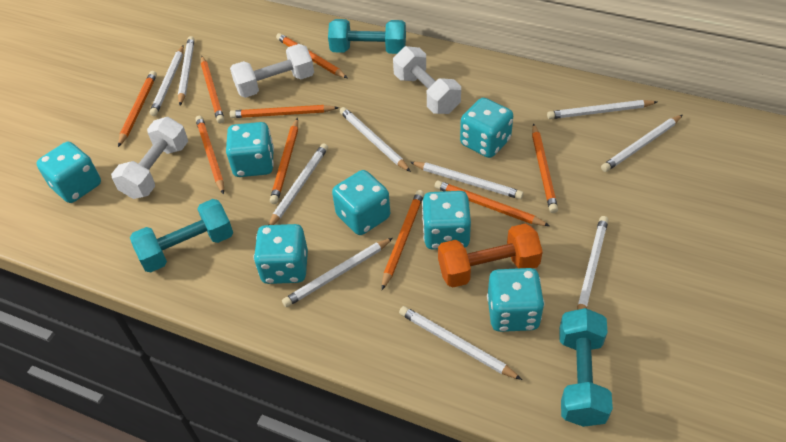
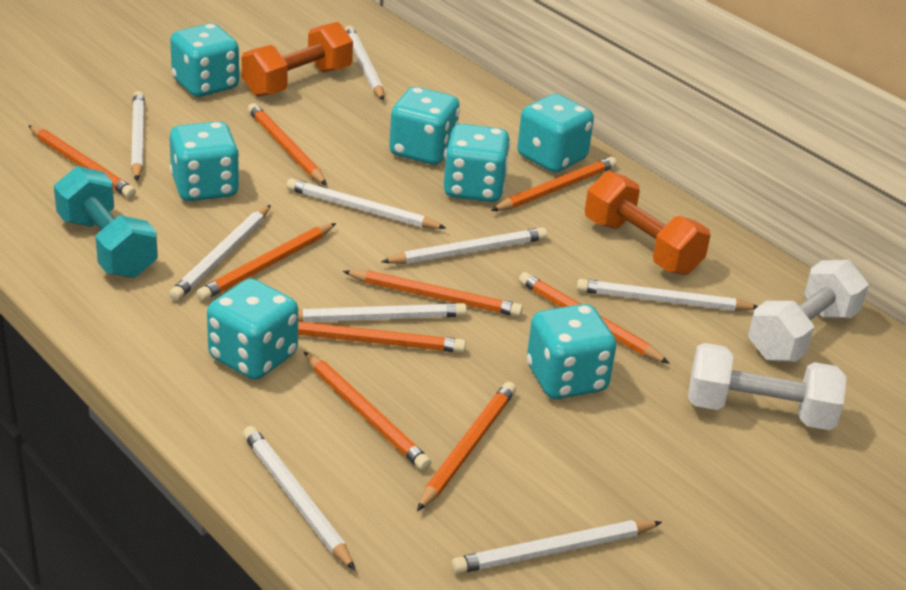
orange dumbbell: 1 -> 2
turquoise dumbbell: 3 -> 1
white dumbbell: 3 -> 2
white pencil: 10 -> 9

